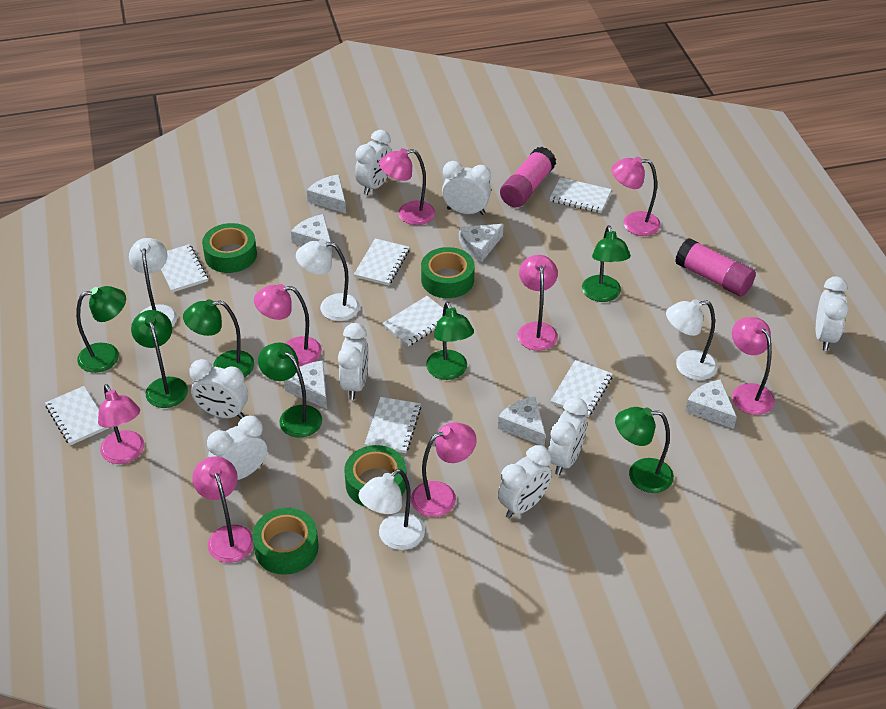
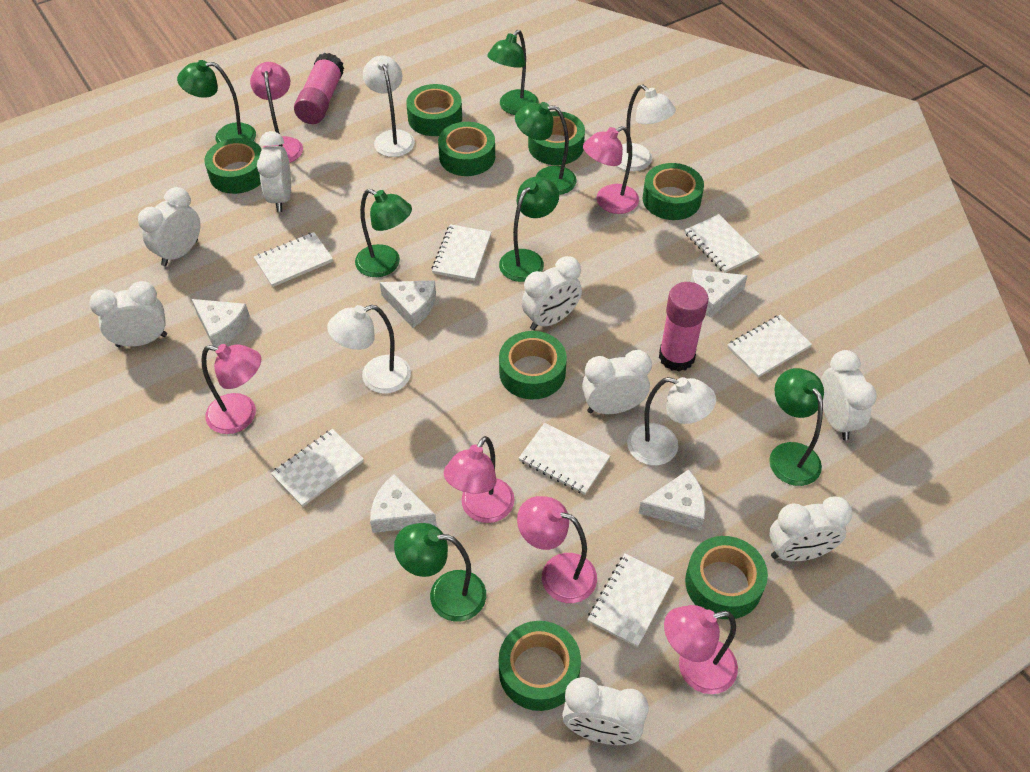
green tape: 4 -> 8
pink lamp: 8 -> 6
white cheese: 6 -> 5

